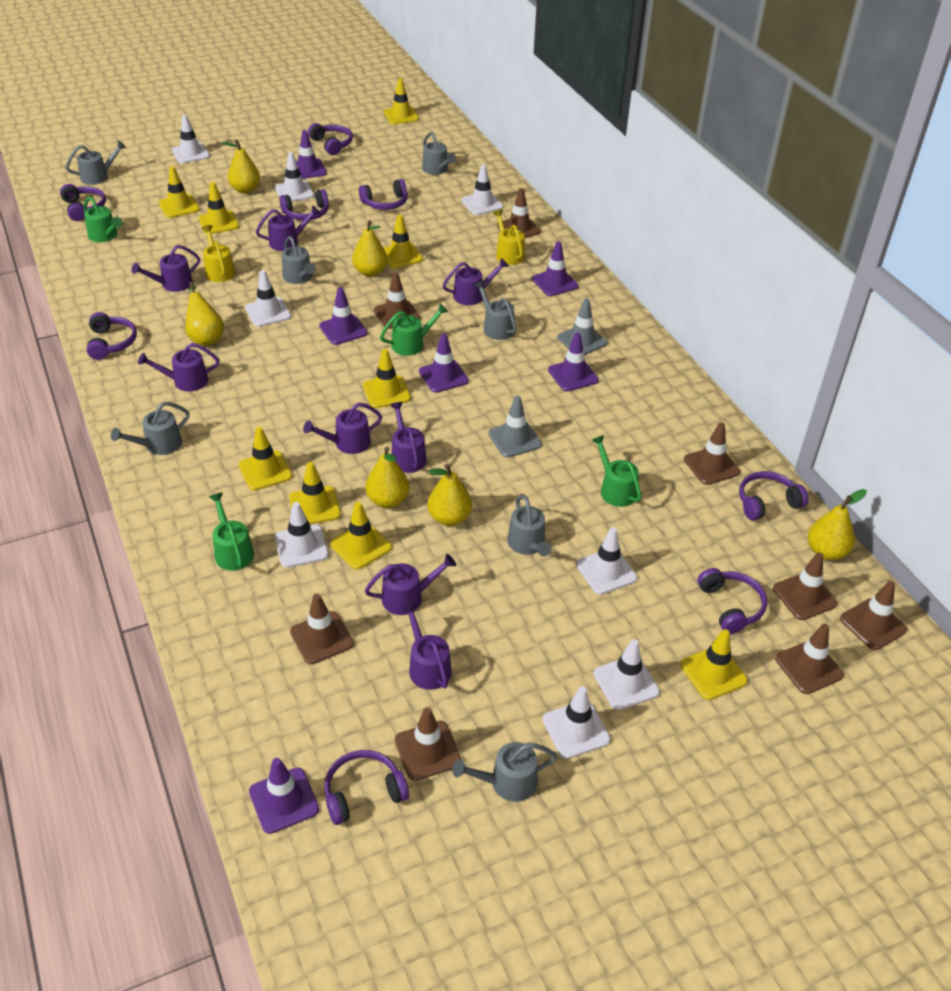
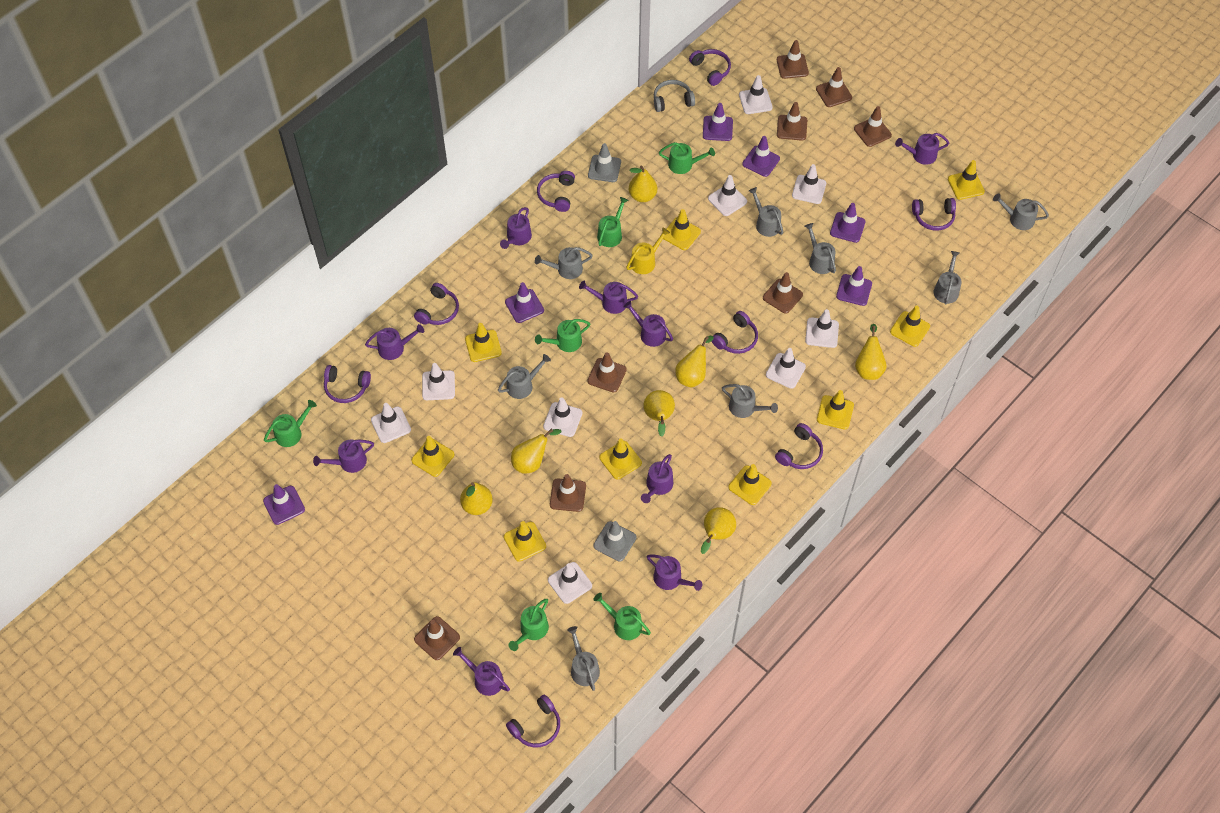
green watering can: 4 -> 6
grey headphones: 0 -> 1
grey watering can: 7 -> 8
purple watering can: 8 -> 9
white traffic cone: 8 -> 9
yellow pear: 6 -> 7
yellow watering can: 2 -> 1

